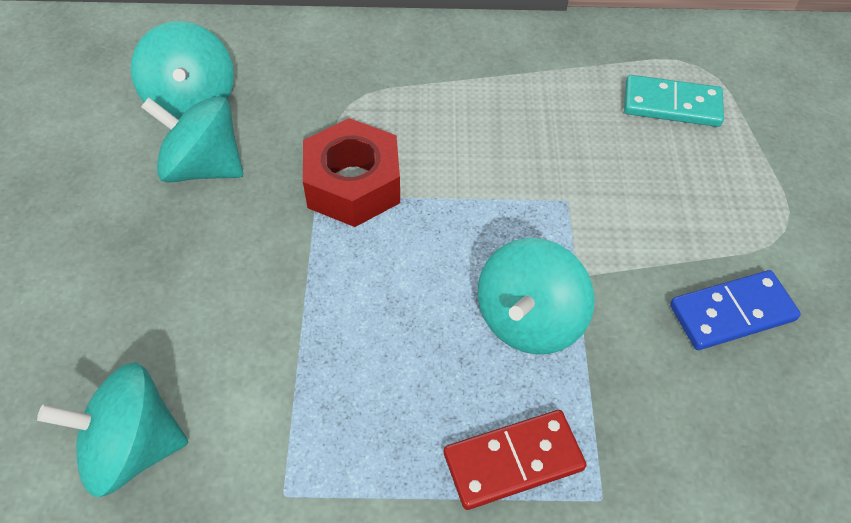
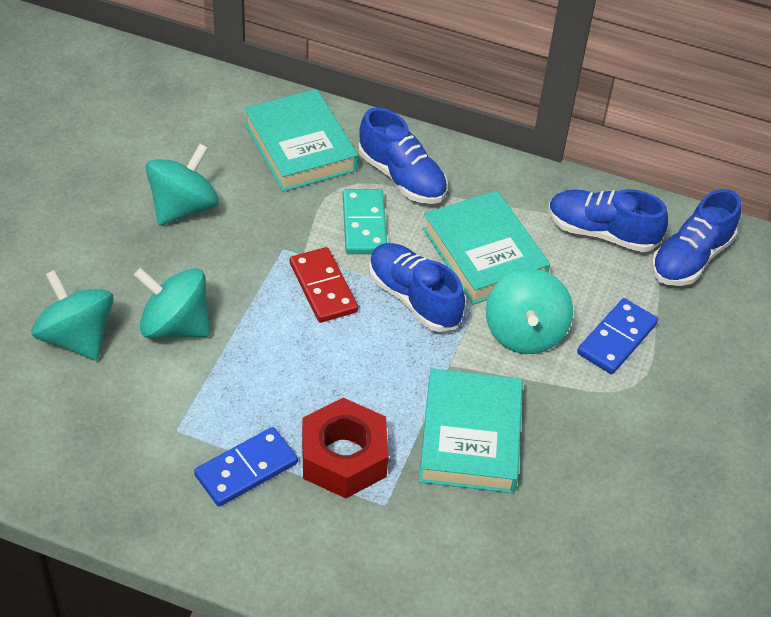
blue domino: 1 -> 2
blue shoe: 0 -> 4
turquoise book: 0 -> 3

